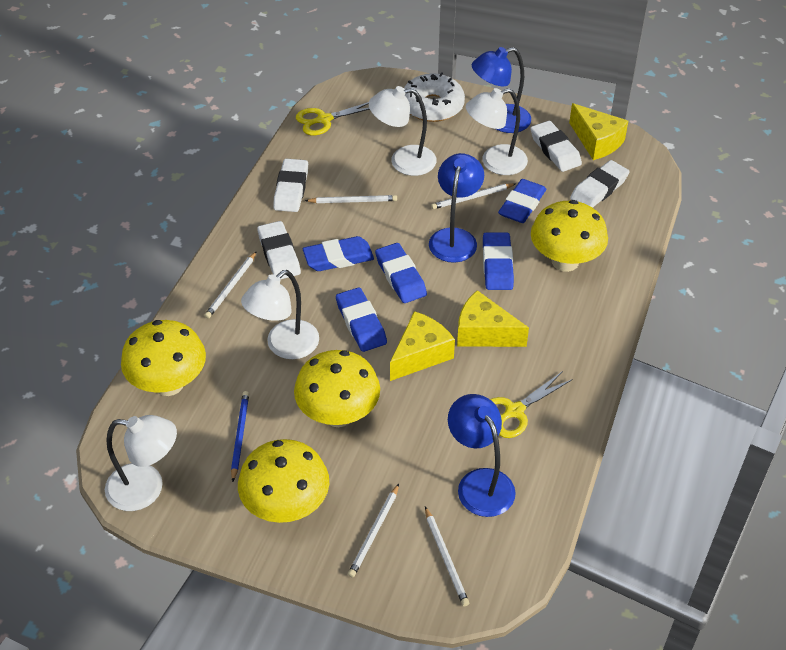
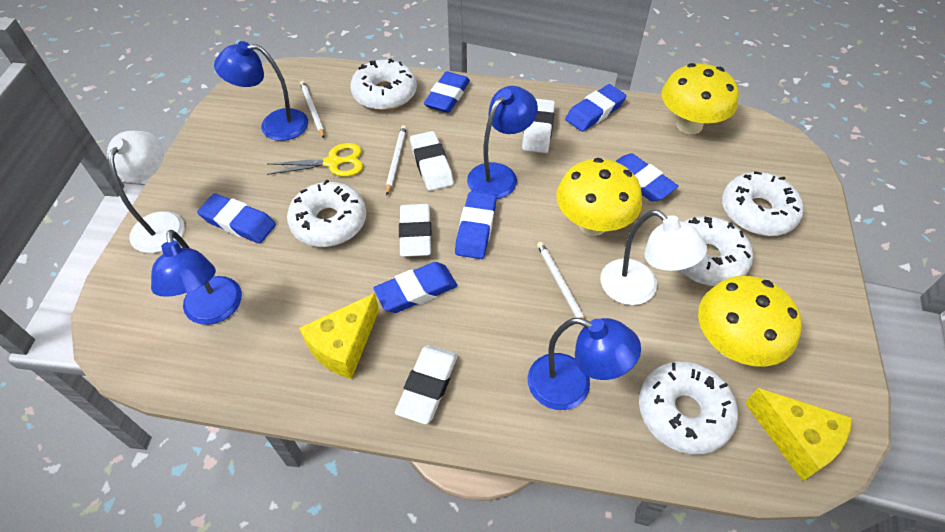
blue eraser: 5 -> 6
blue lamp: 3 -> 4
blue pencil: 1 -> 0
white donut: 1 -> 5
white lamp: 4 -> 2
white pencil: 5 -> 3
yellow cheese: 3 -> 2
yellow mushroom: 4 -> 3
yellow scissors: 2 -> 1

